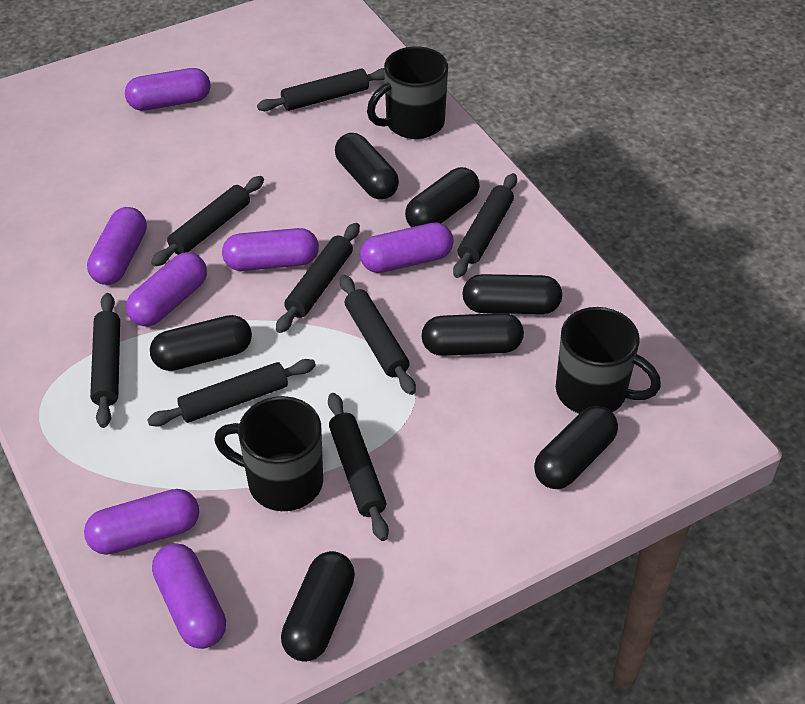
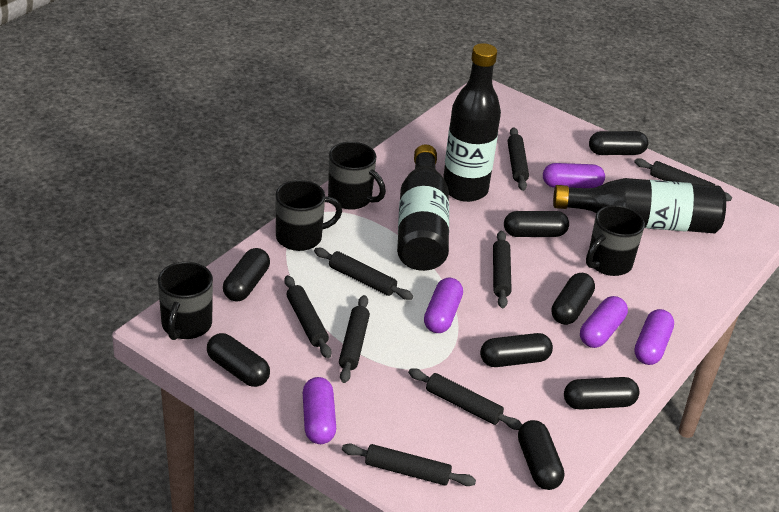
black bottle: 0 -> 3
black capsule: 7 -> 8
black mug: 3 -> 4
purple capsule: 7 -> 5

